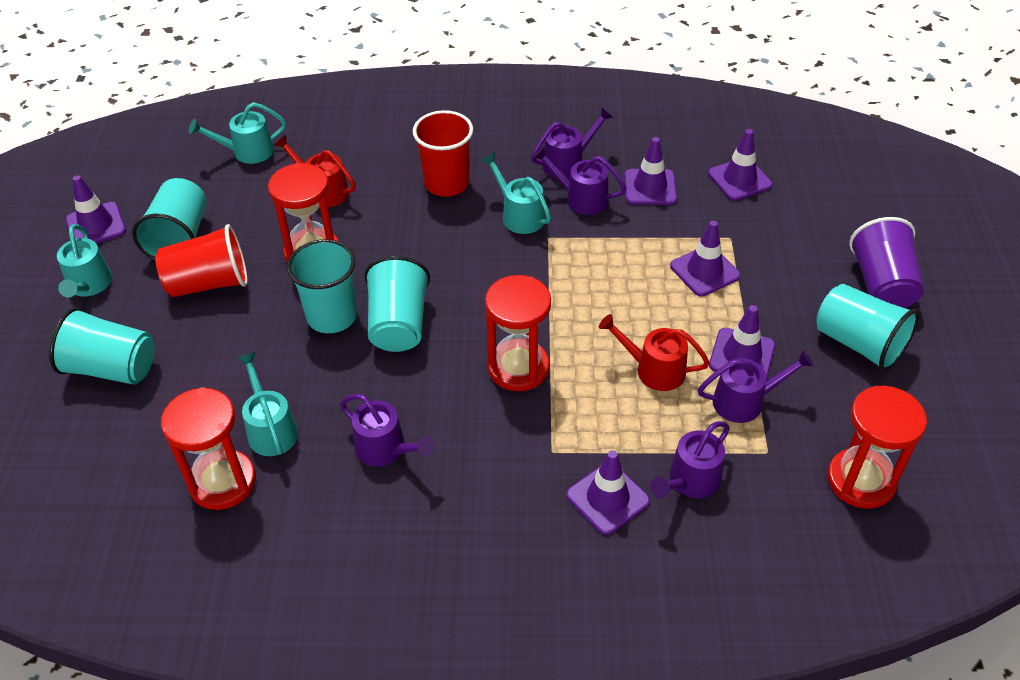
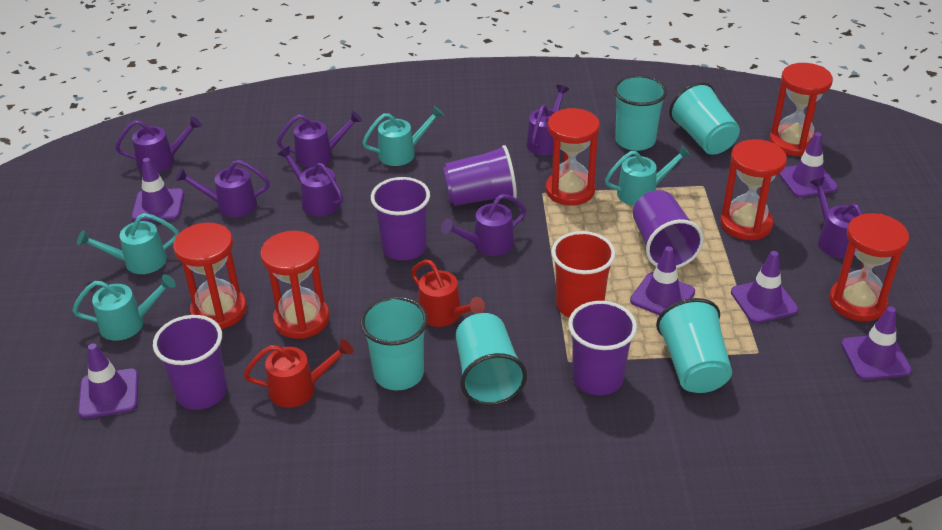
purple cup: 1 -> 5
purple watering can: 5 -> 7
red cup: 2 -> 1
red hourglass: 4 -> 6

